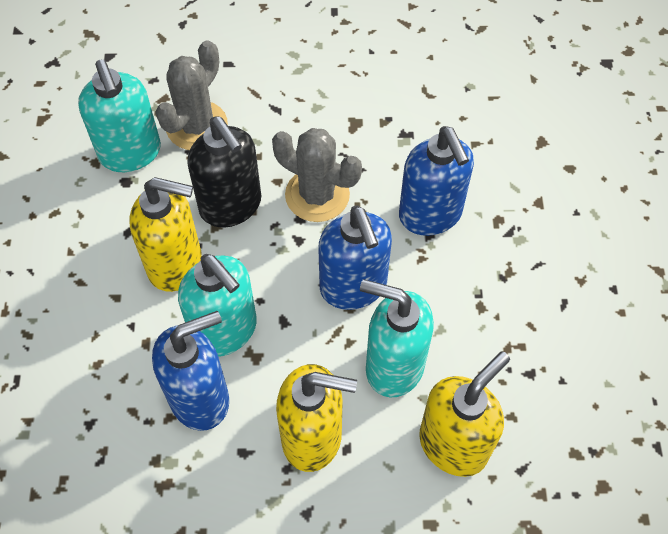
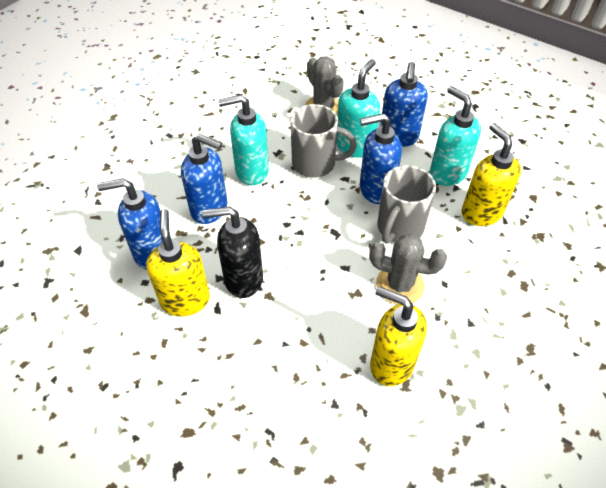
blue soap dispenser: 3 -> 4
grey mug: 0 -> 2

